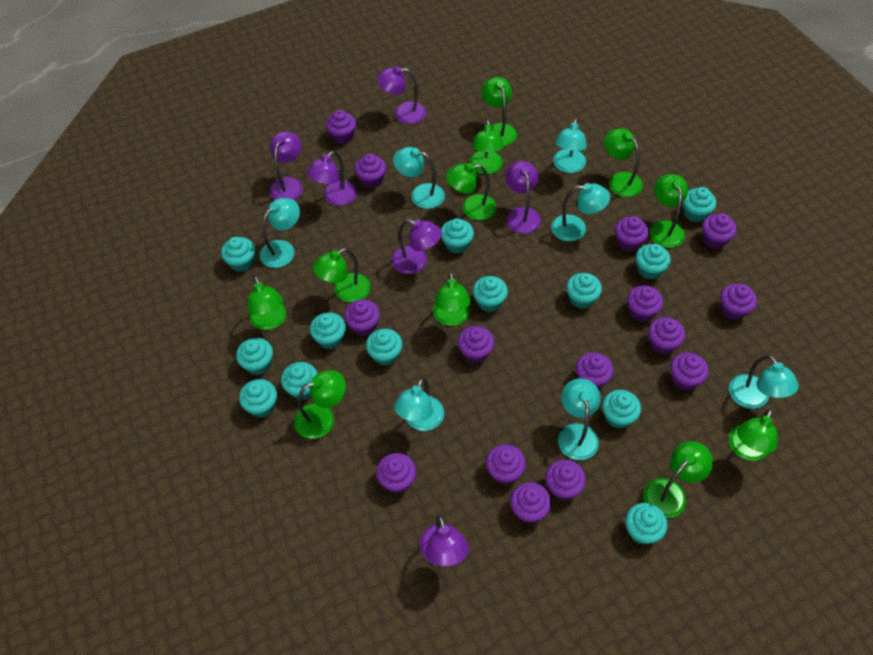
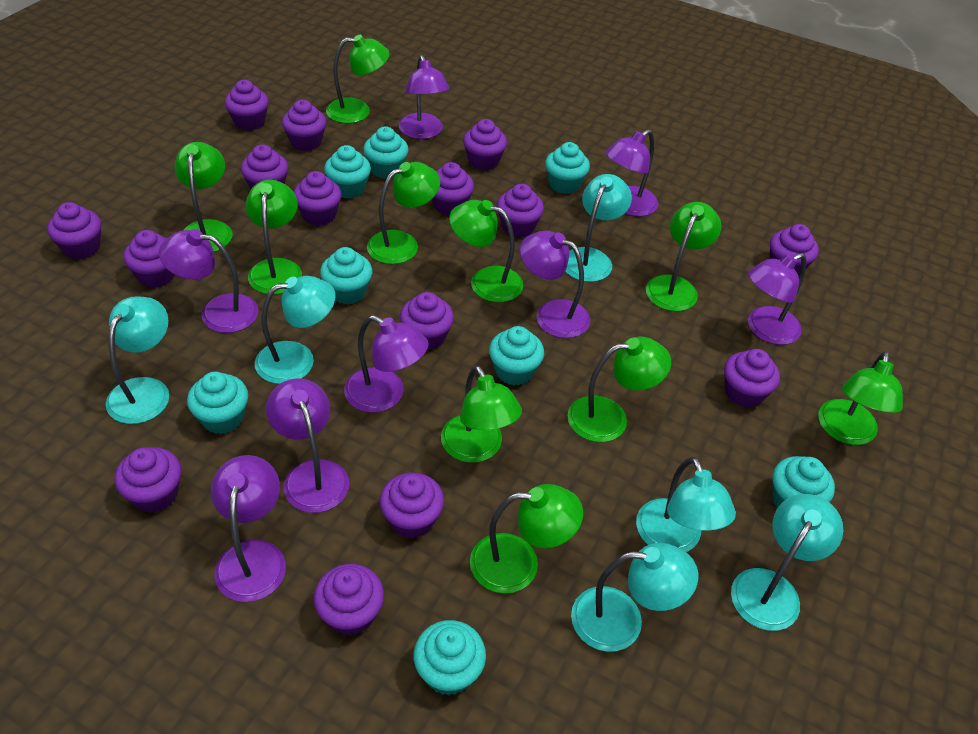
green lamp: 11 -> 10
purple lamp: 6 -> 8
turquoise cupcake: 13 -> 8
turquoise lamp: 7 -> 6

